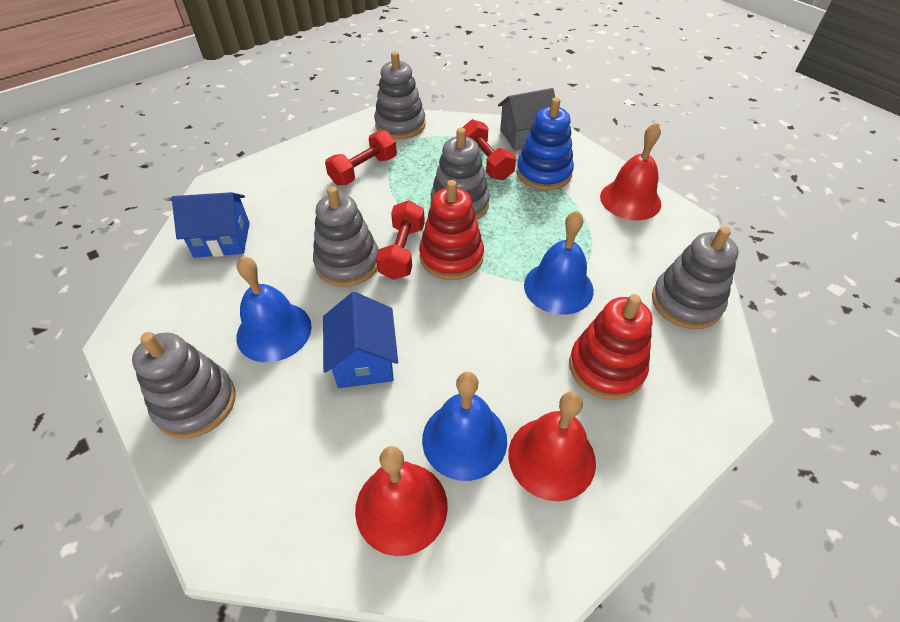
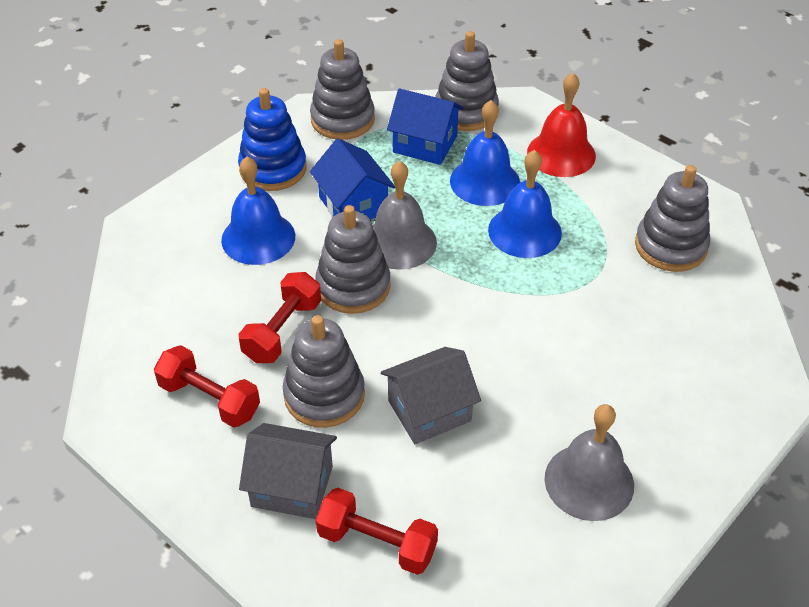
grey bell: 0 -> 2
grey house: 1 -> 2
red bell: 3 -> 1
red stacking toy: 2 -> 0

